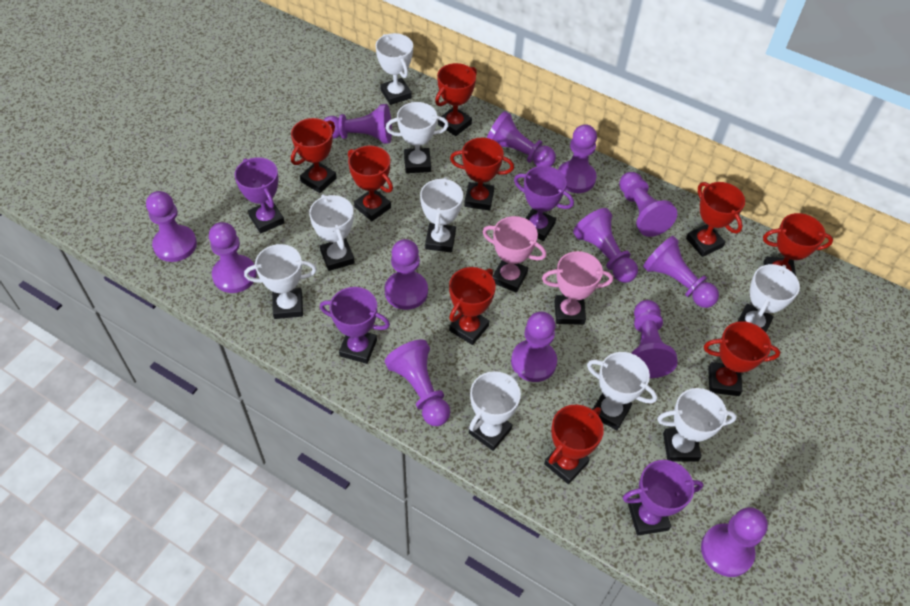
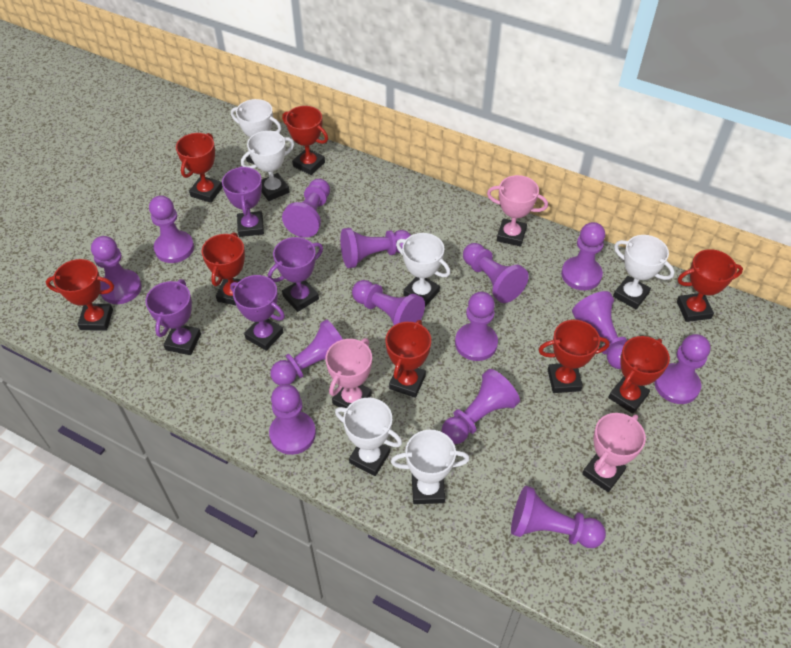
pink trophy: 2 -> 3
purple pawn: 13 -> 14
red trophy: 9 -> 8
white trophy: 9 -> 6

